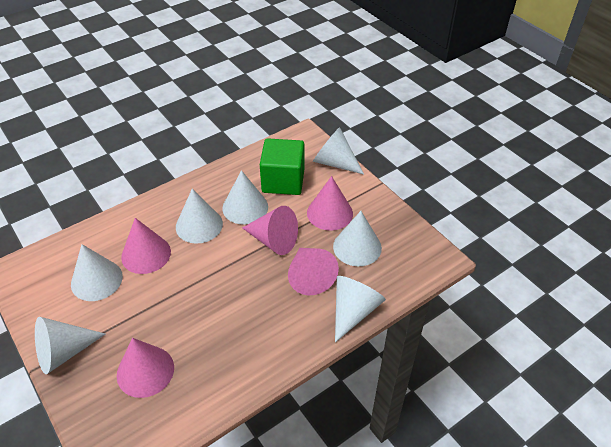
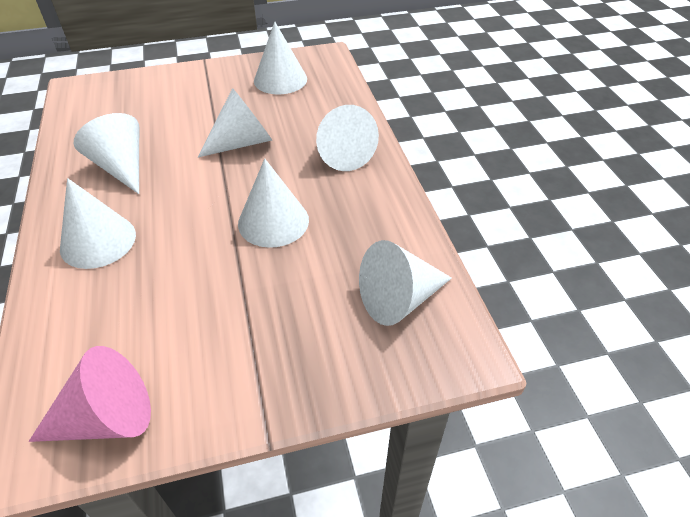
green cube: 1 -> 0
pink cone: 5 -> 1

